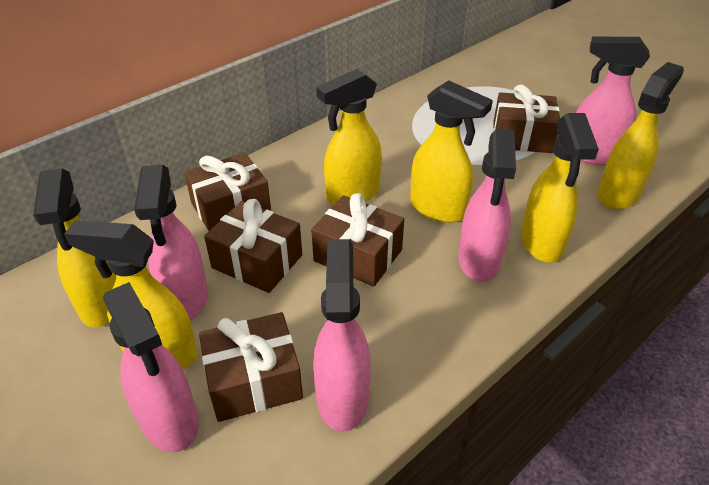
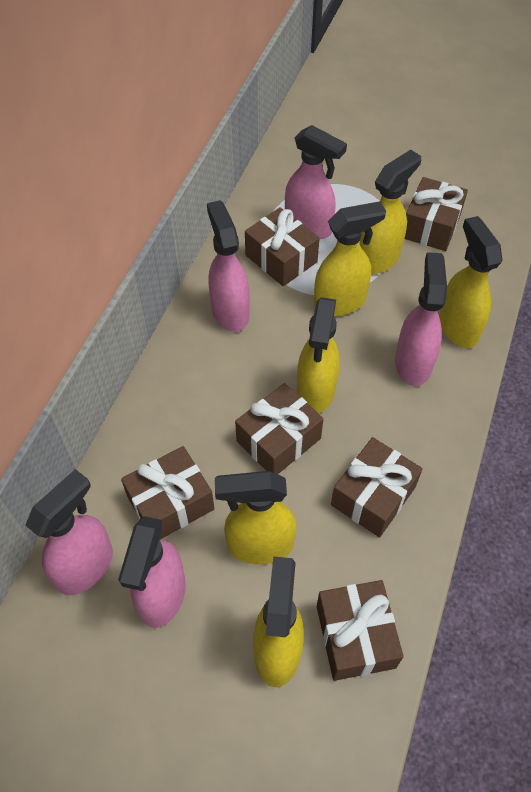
brown gift: 5 -> 6

